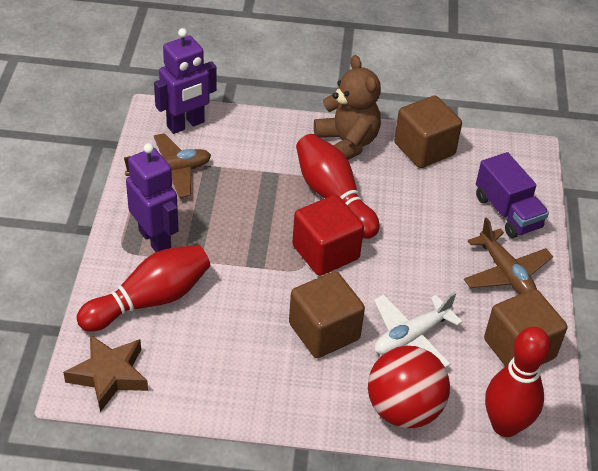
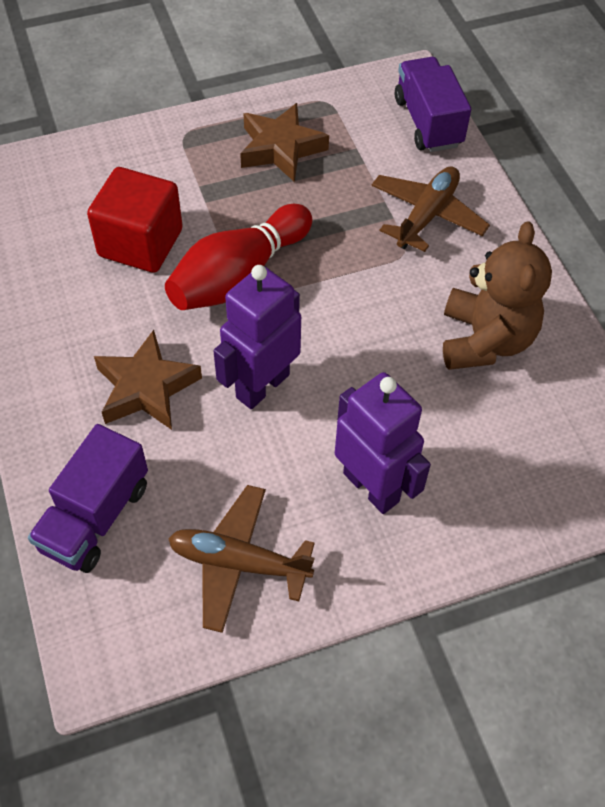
brown cube: 3 -> 0
brown star: 1 -> 2
purple truck: 1 -> 2
red ball: 1 -> 0
red bowling pin: 3 -> 1
white plane: 1 -> 0

